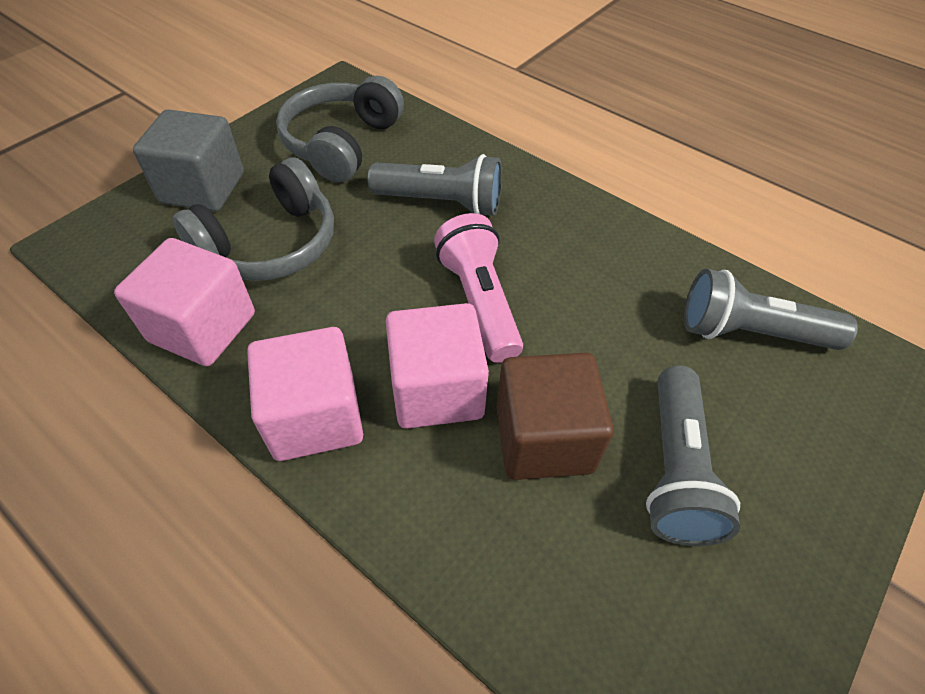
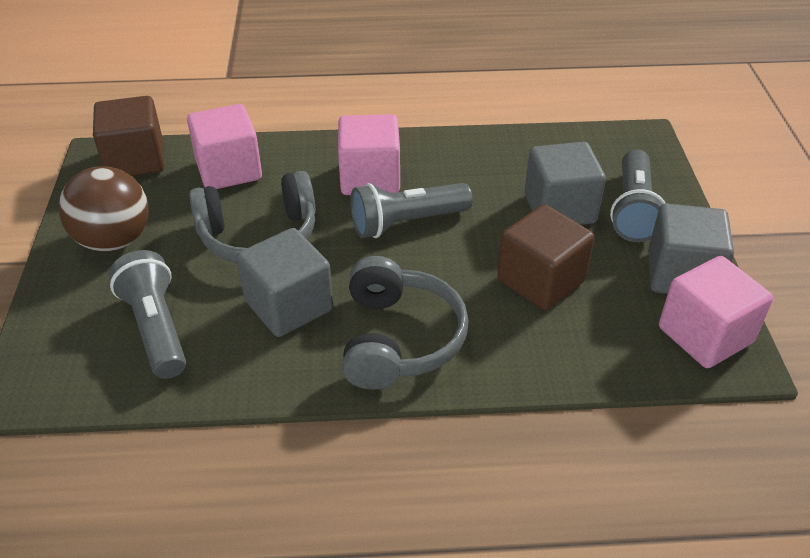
brown ball: 0 -> 1
brown cube: 1 -> 2
grey cube: 1 -> 3
pink flashlight: 1 -> 0

